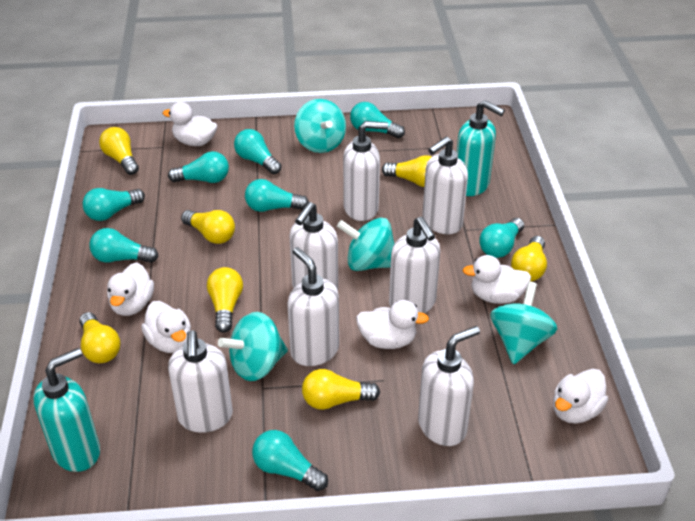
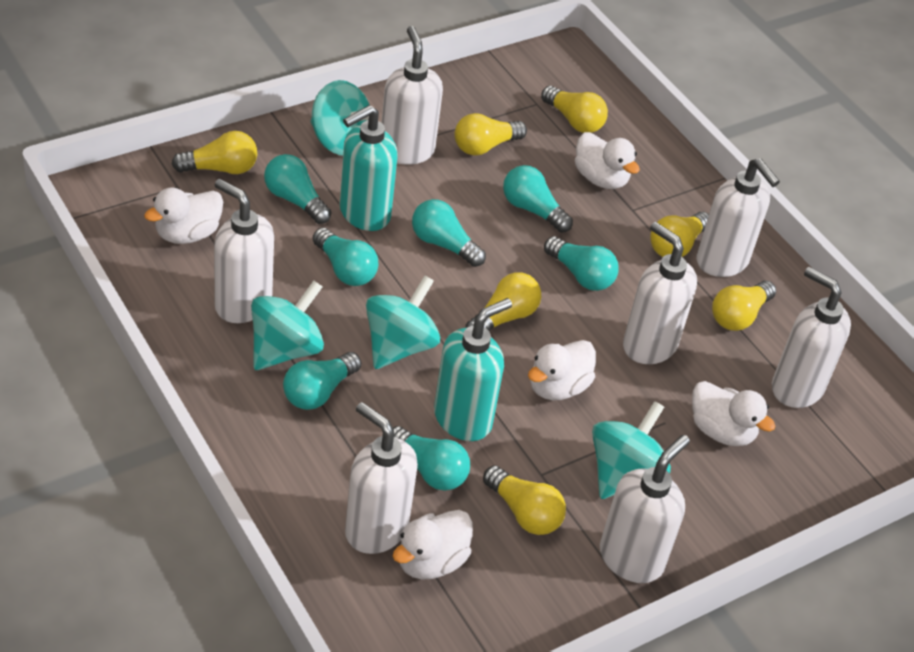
turquoise light bulb: 8 -> 7
white duck: 6 -> 5

